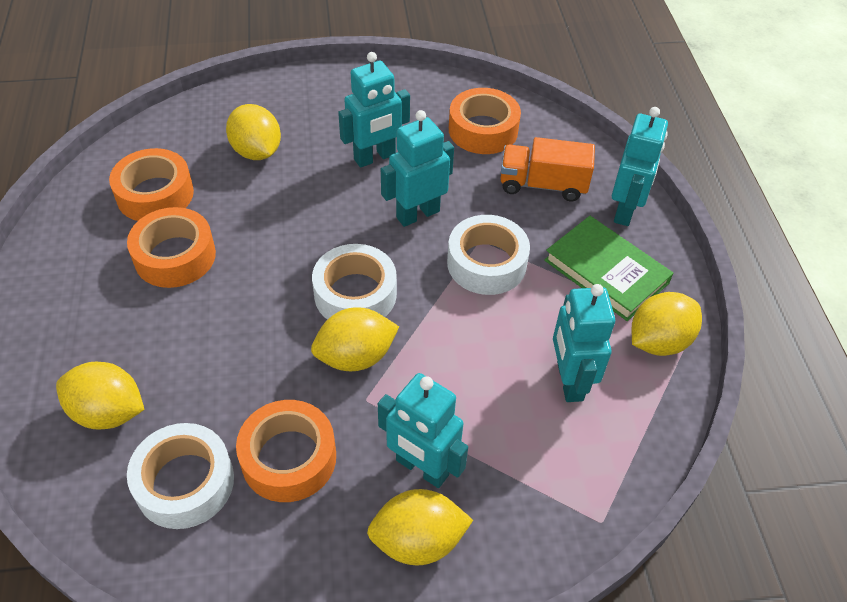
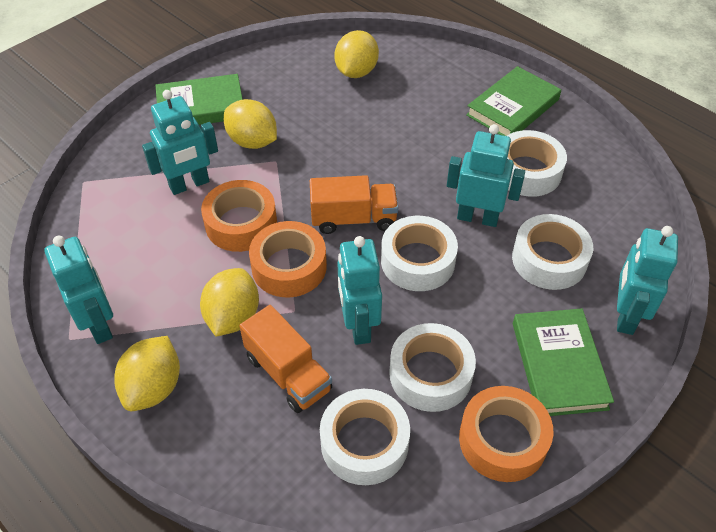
green book: 1 -> 3
orange tape: 4 -> 3
orange truck: 1 -> 2
white tape: 3 -> 5
yellow lemon: 5 -> 4

